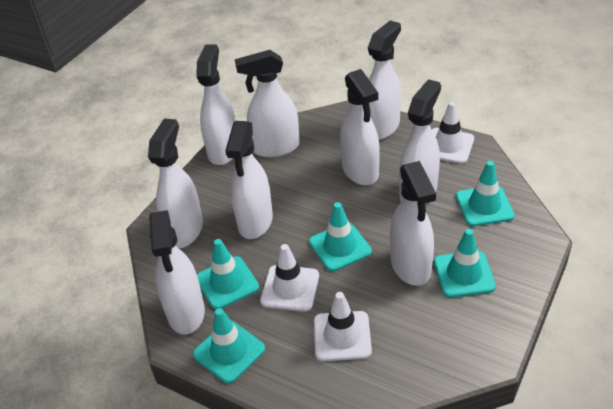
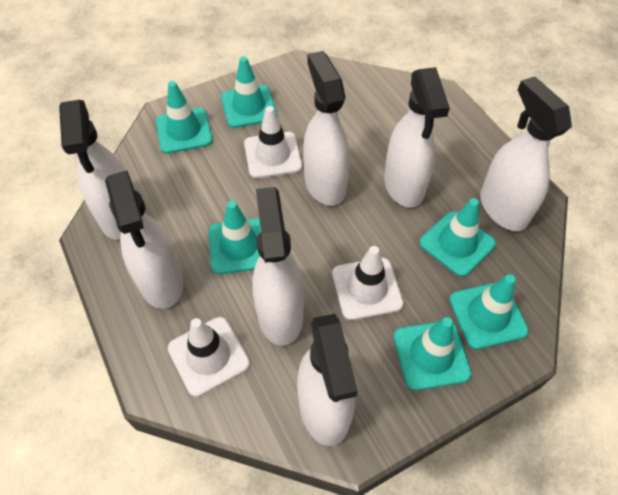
turquoise traffic cone: 5 -> 6
white spray bottle: 9 -> 7

